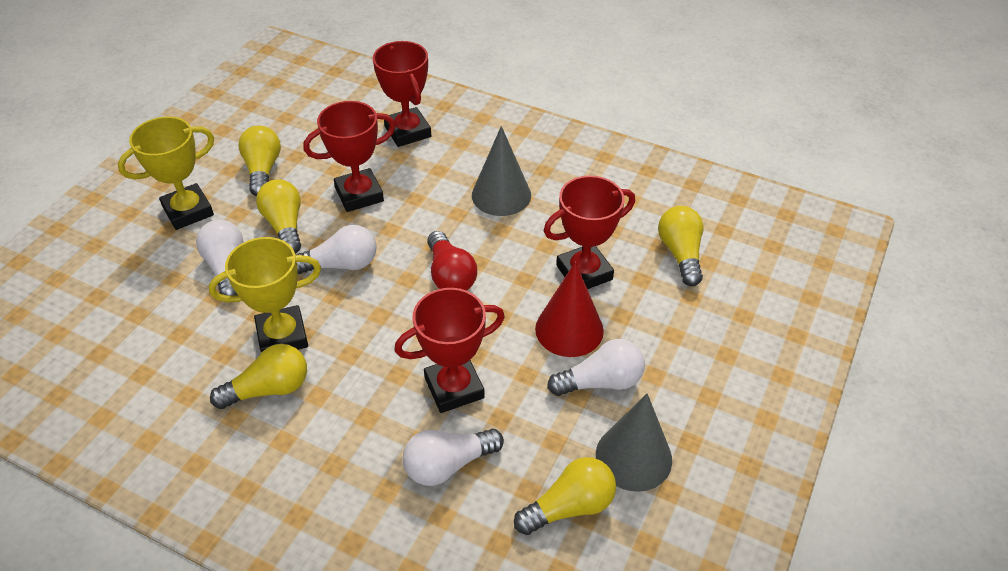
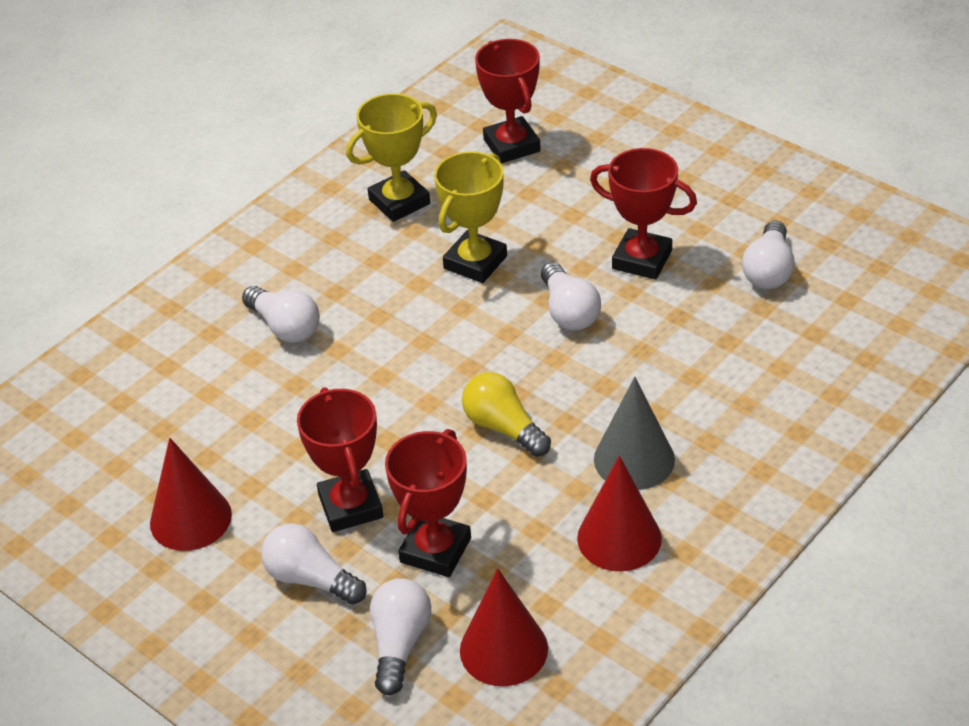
grey cone: 2 -> 1
red cone: 1 -> 3
red light bulb: 1 -> 0
white light bulb: 4 -> 5
yellow light bulb: 5 -> 1

